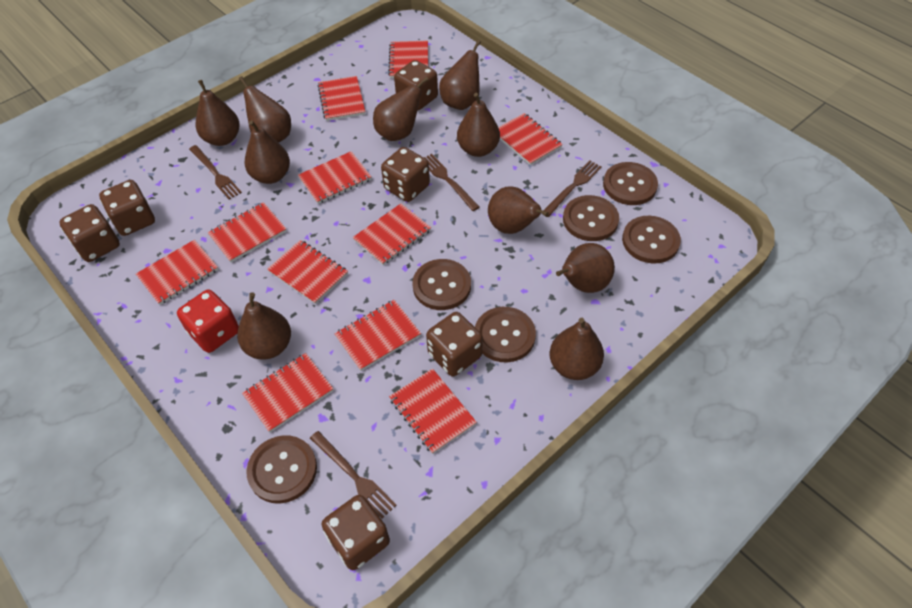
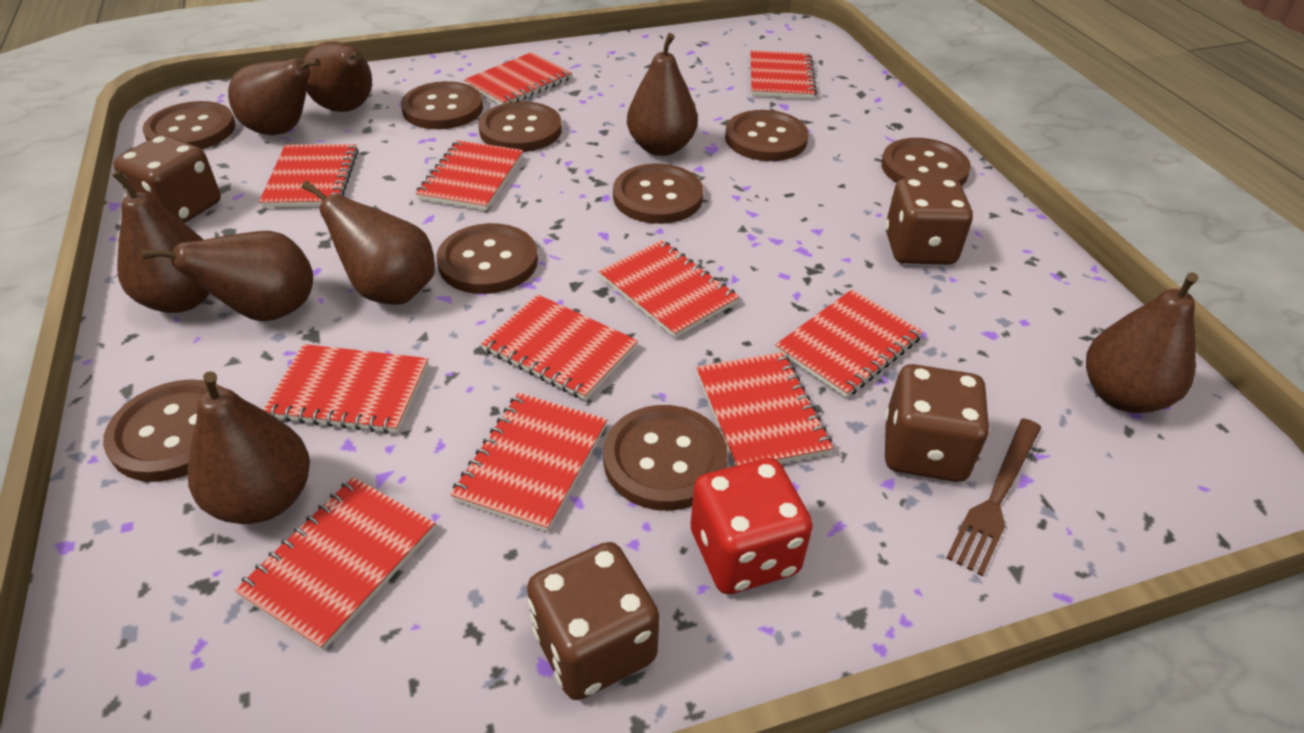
brown button: 6 -> 9
brown dice: 6 -> 4
brown fork: 4 -> 1
brown pear: 10 -> 8

